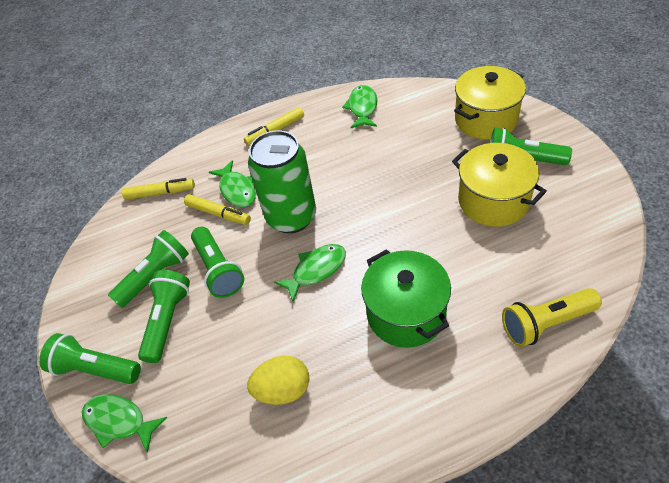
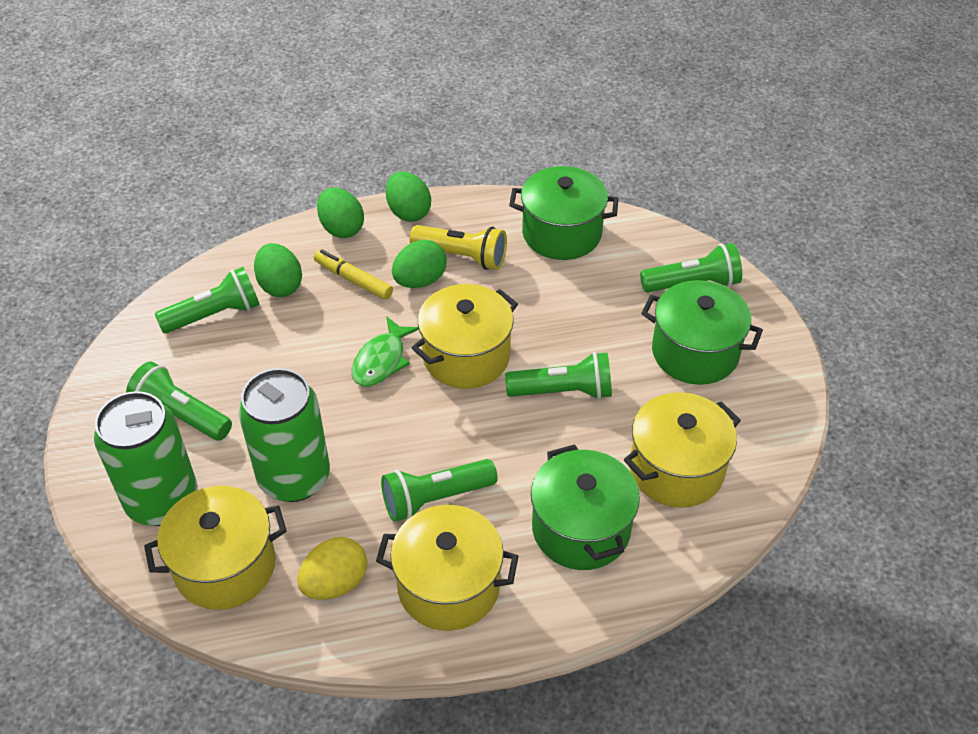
green can: 1 -> 2
green egg: 0 -> 4
green fish: 4 -> 1
green pot: 1 -> 3
yellow marker: 3 -> 1
yellow pot: 2 -> 4

